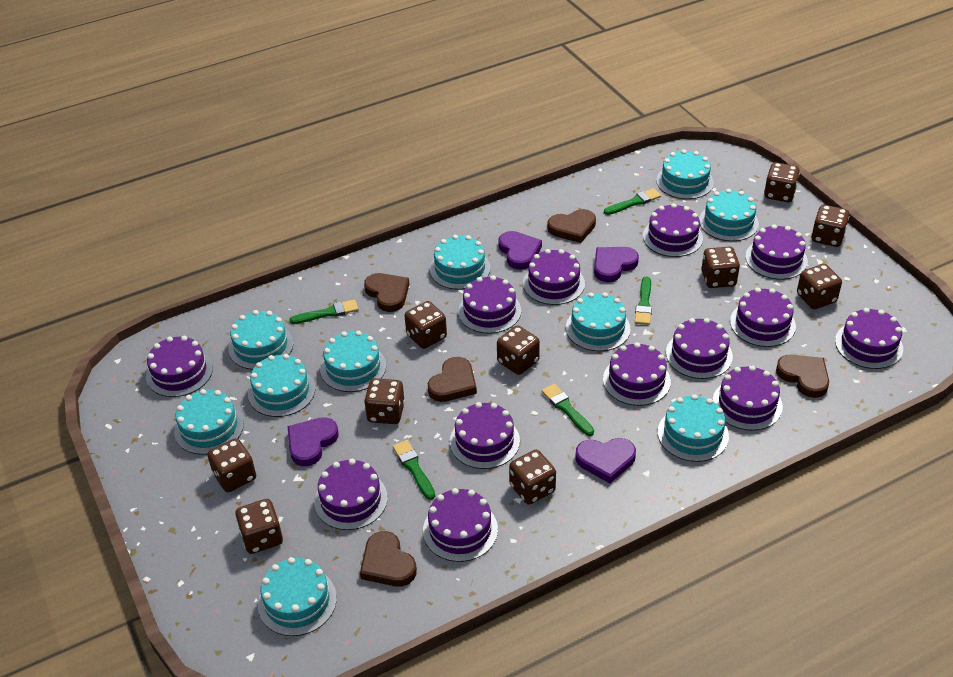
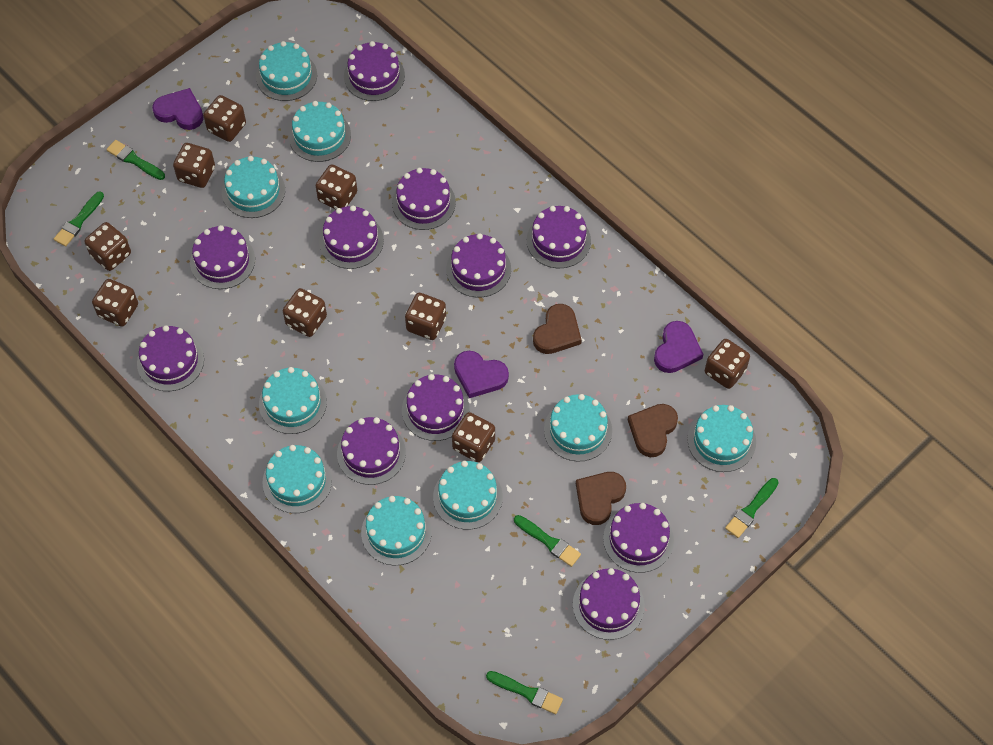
brown dice: 10 -> 9
brown heart: 5 -> 3
purple cake: 13 -> 11
purple heart: 4 -> 3
turquoise cake: 10 -> 9

